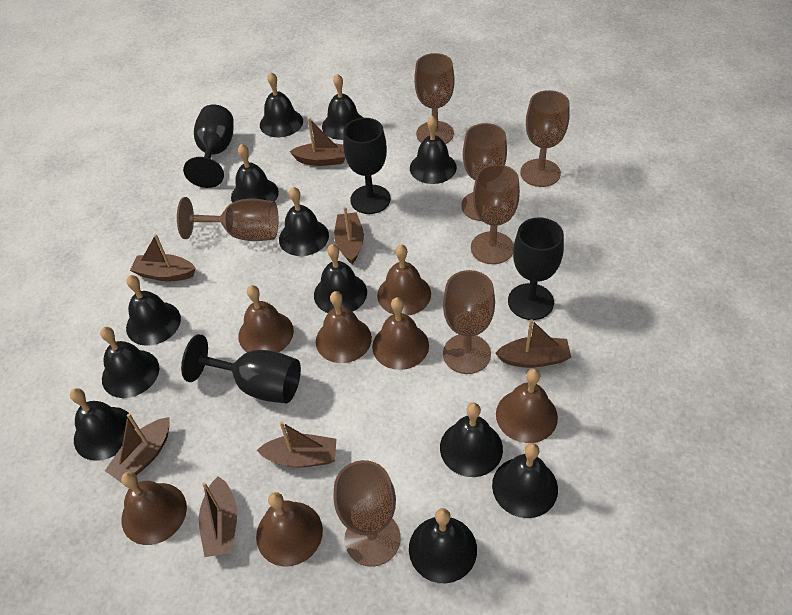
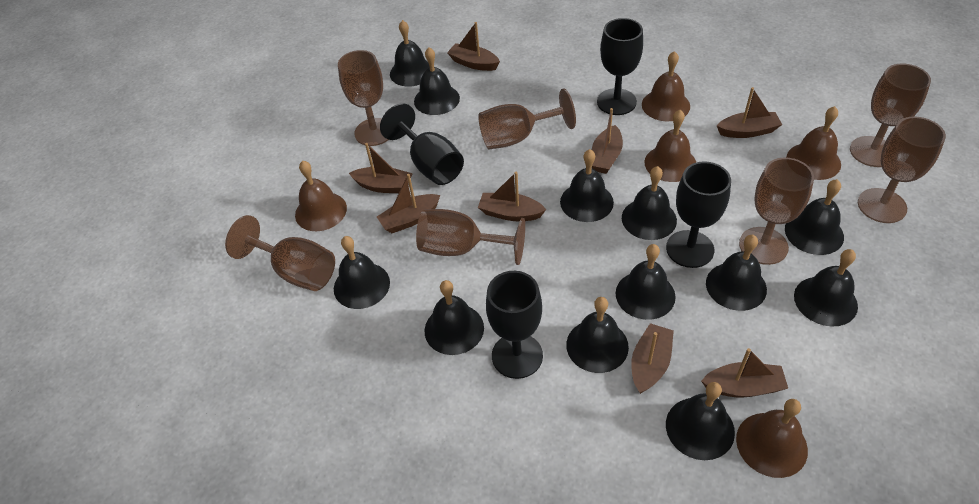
brown bell: 7 -> 5
brown boat: 7 -> 8

